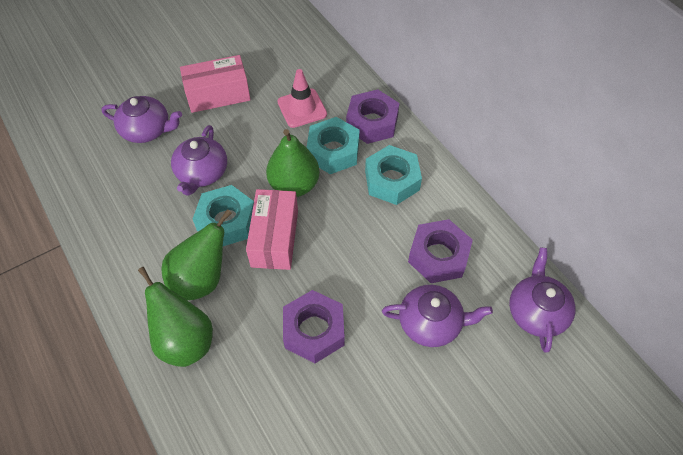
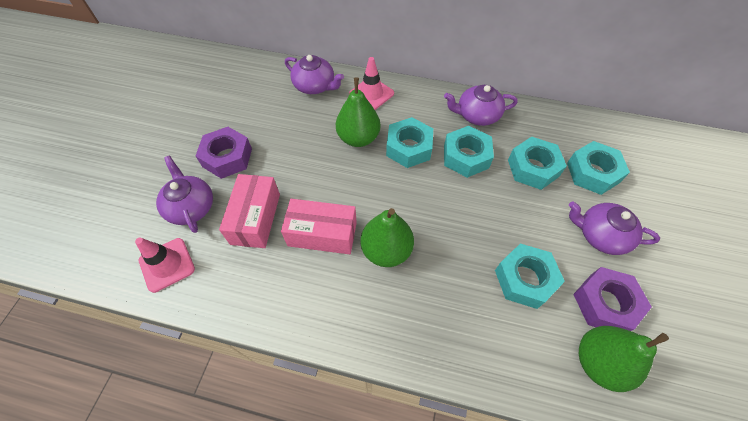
pink traffic cone: 1 -> 2
purple nut: 3 -> 2
turquoise nut: 3 -> 5

